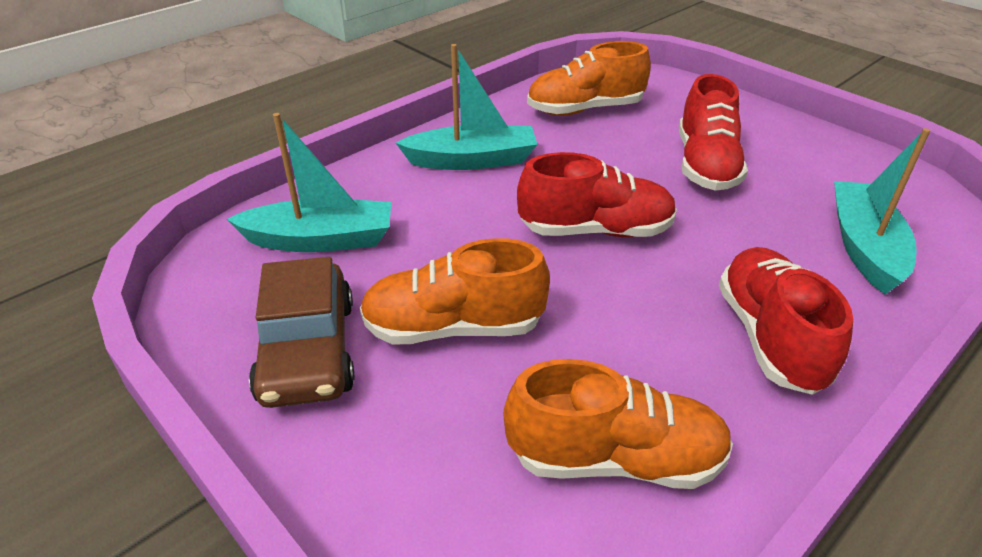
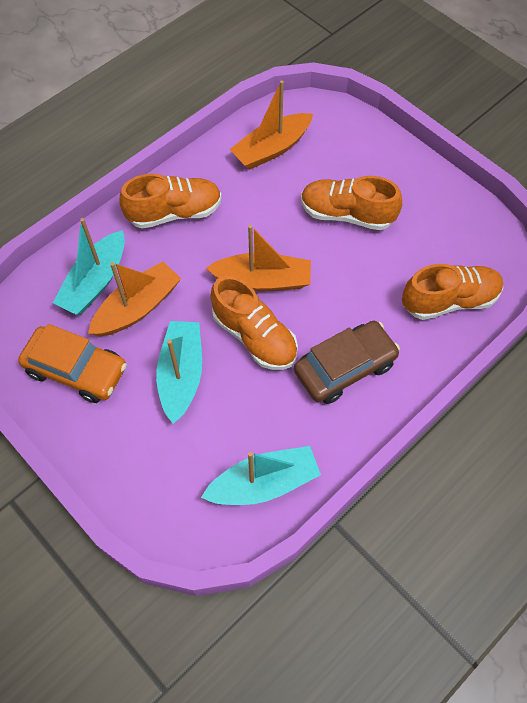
orange boat: 0 -> 3
orange car: 0 -> 1
orange shoe: 3 -> 4
red shoe: 3 -> 0

